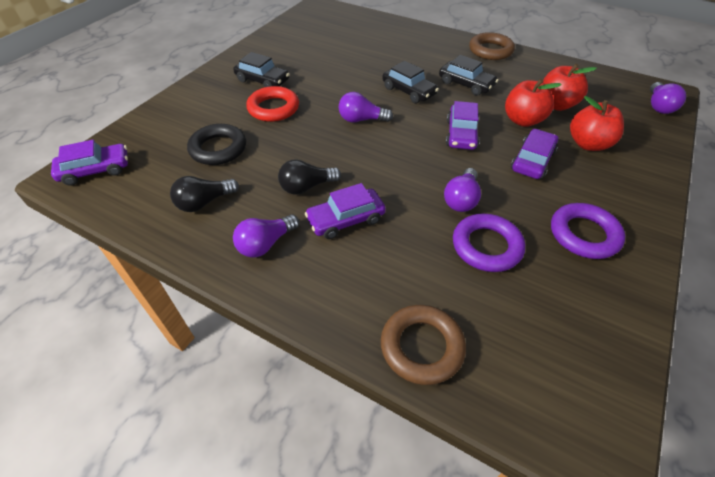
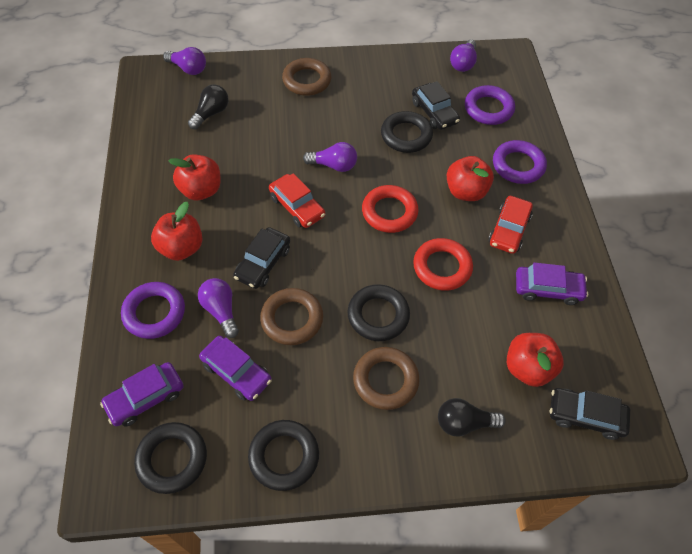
black ring: 1 -> 4
brown ring: 2 -> 3
purple car: 4 -> 3
purple ring: 2 -> 3
red apple: 3 -> 4
red car: 0 -> 2
red ring: 1 -> 2

